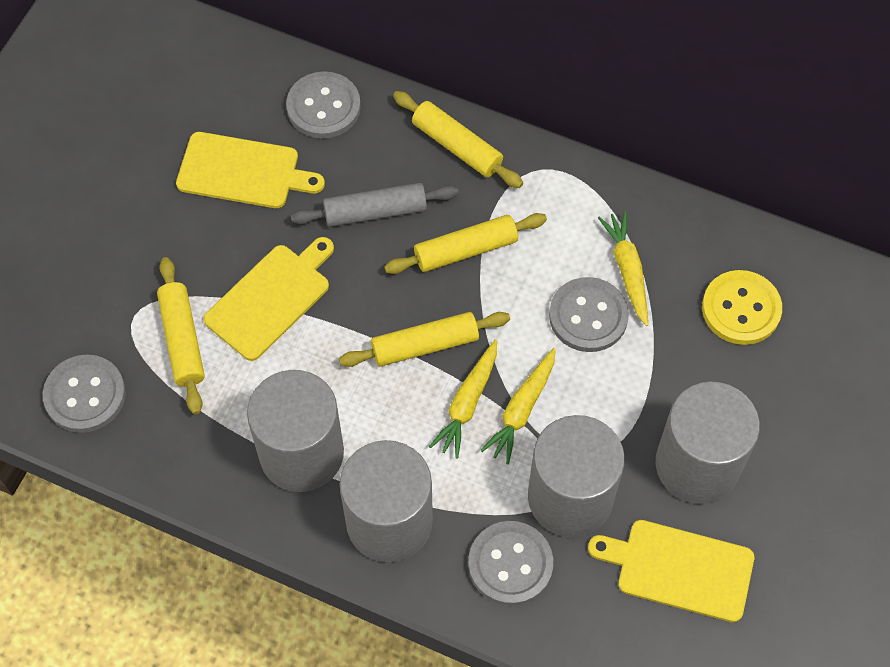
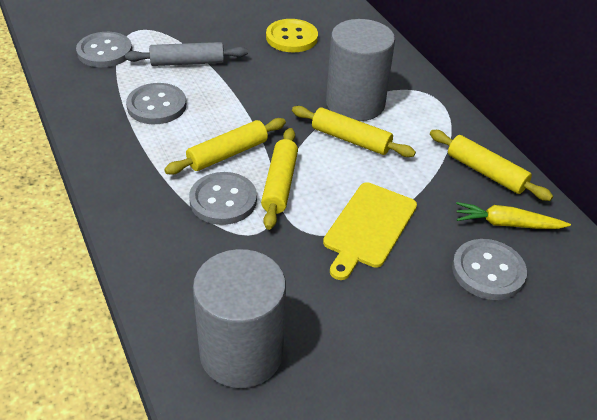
grey cylinder: 4 -> 2
yellow carrot: 3 -> 1
yellow cutting board: 3 -> 1

